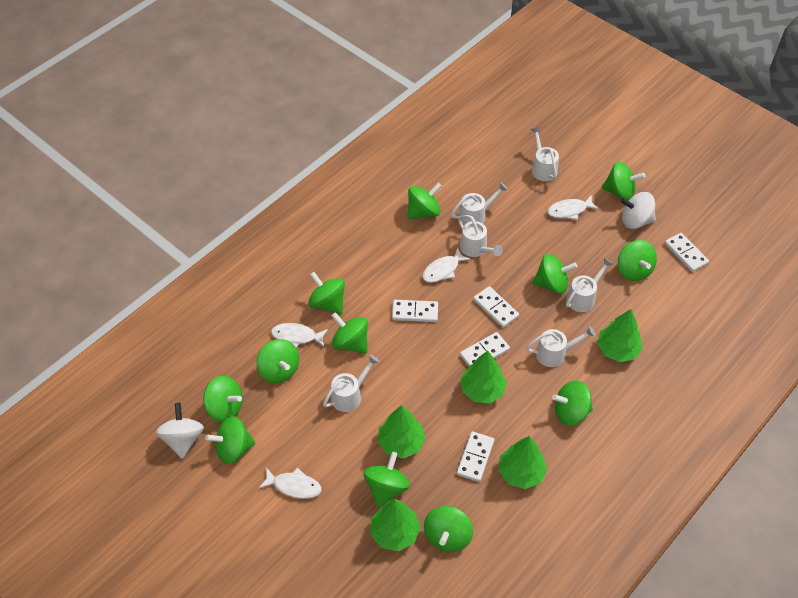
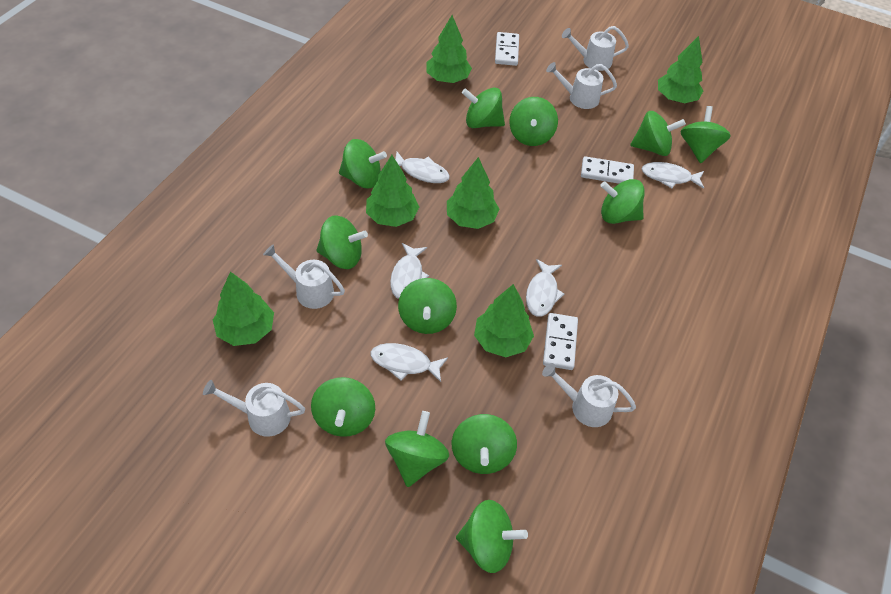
green tree: 5 -> 6
white domino: 5 -> 3
white fish: 4 -> 5
white spinning top: 2 -> 0
white watering can: 6 -> 5

